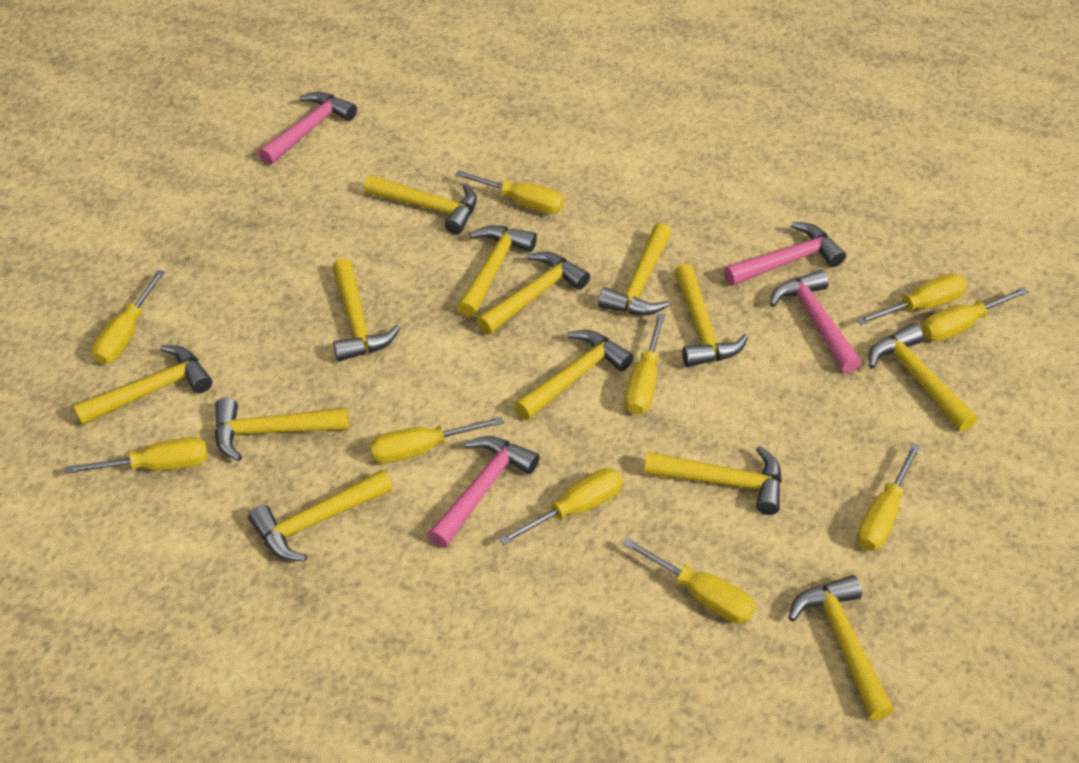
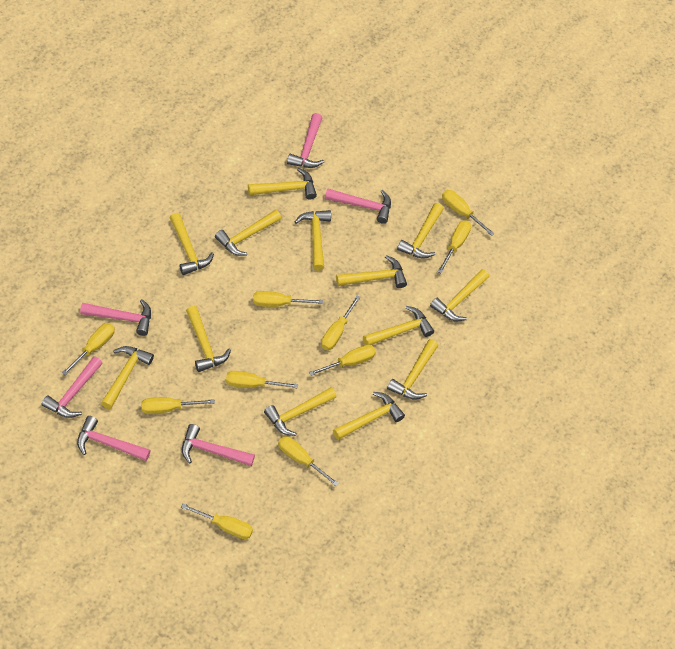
pink hammer: 4 -> 6

